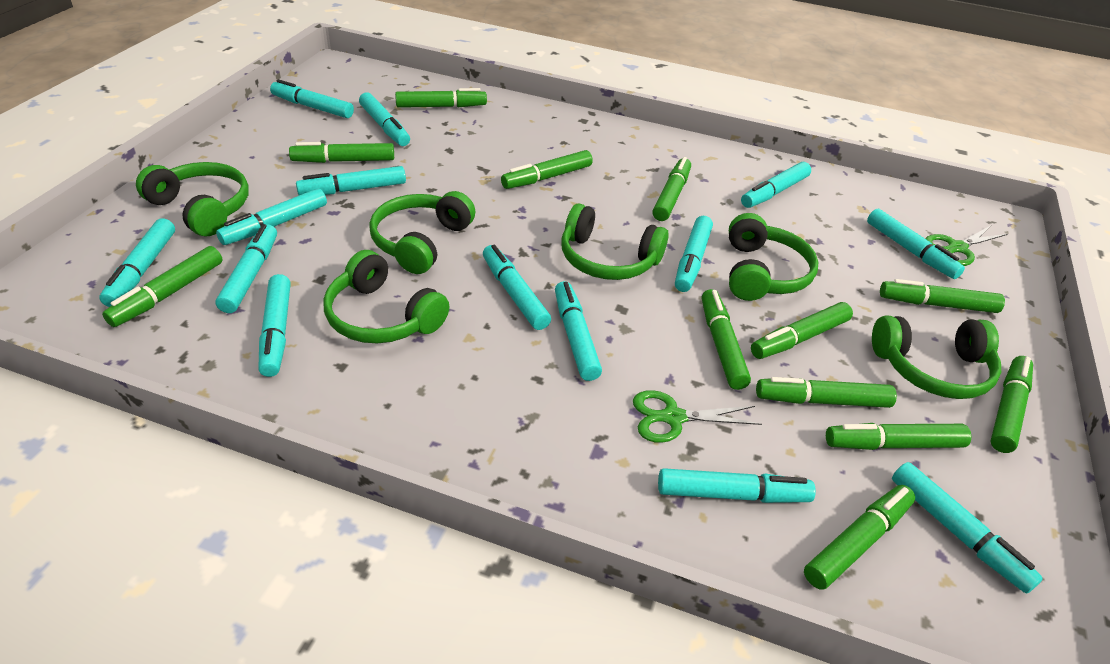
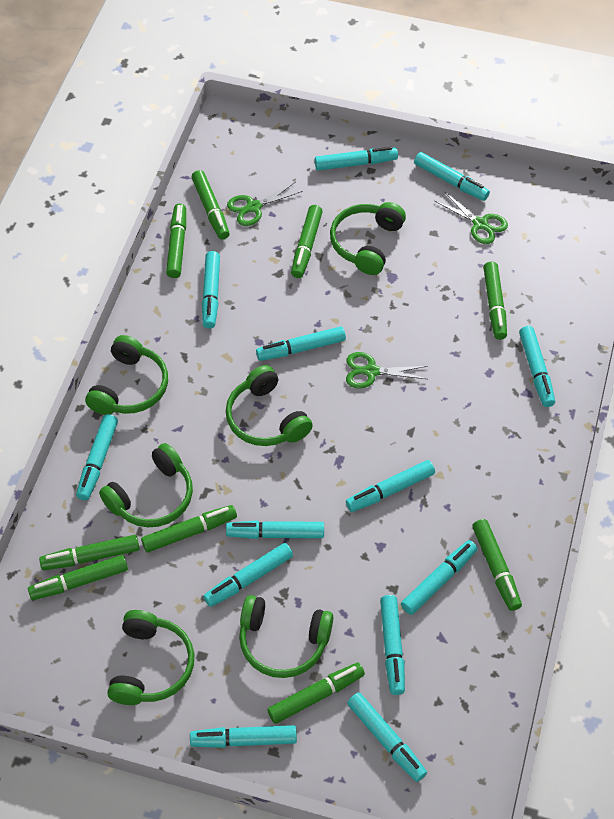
green marker: 12 -> 9
green scissors: 2 -> 3
turquoise marker: 14 -> 13

